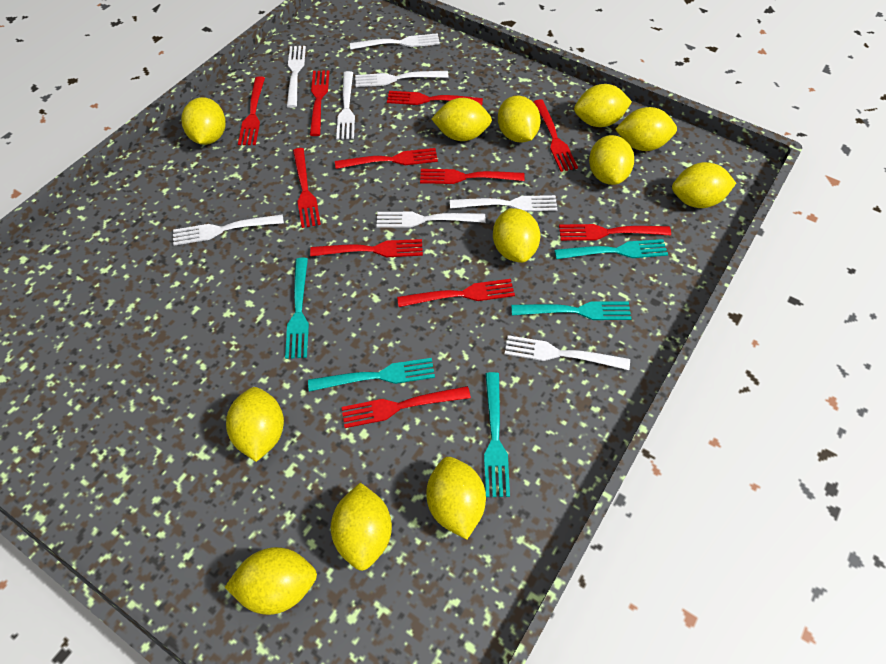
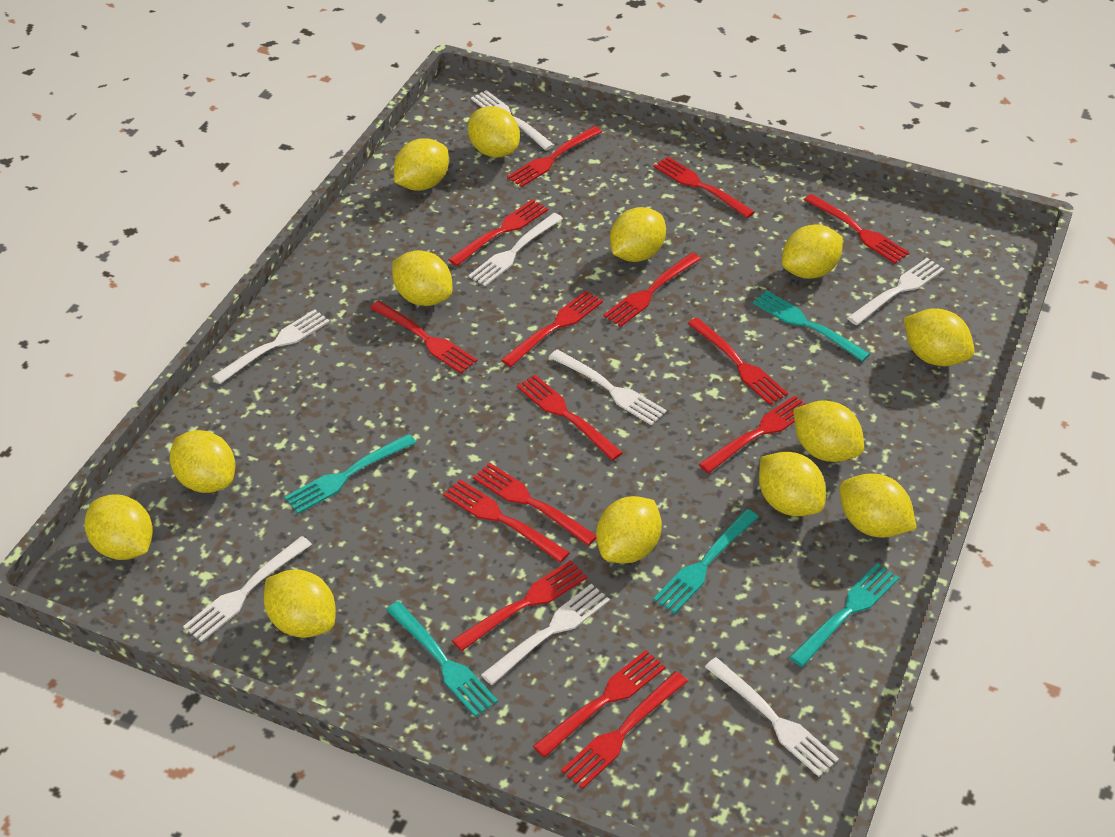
red fork: 11 -> 15
yellow lemon: 12 -> 13

